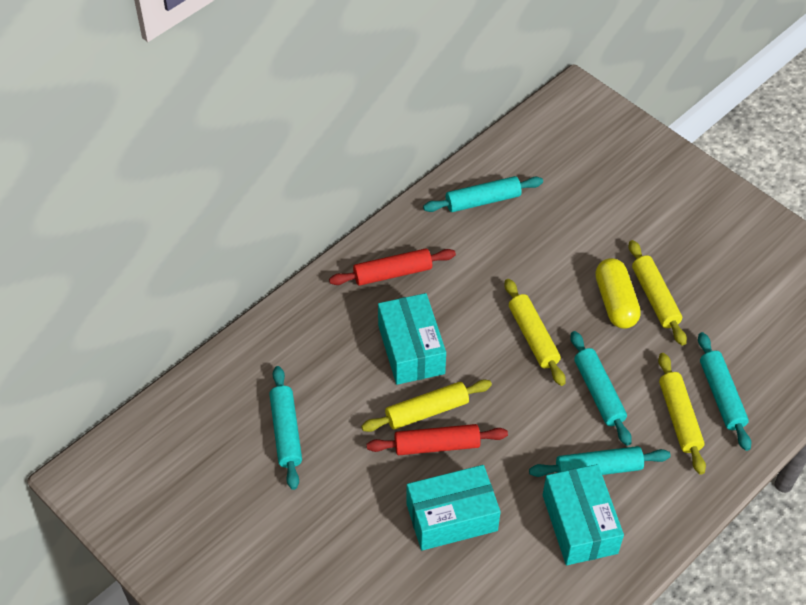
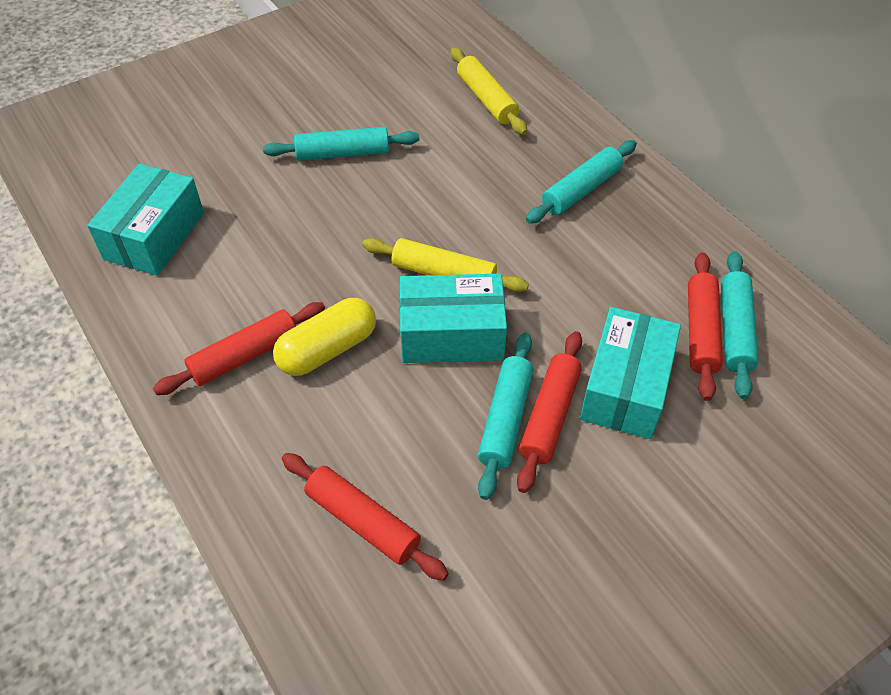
red rolling pin: 2 -> 4
turquoise rolling pin: 5 -> 4
yellow rolling pin: 4 -> 2

